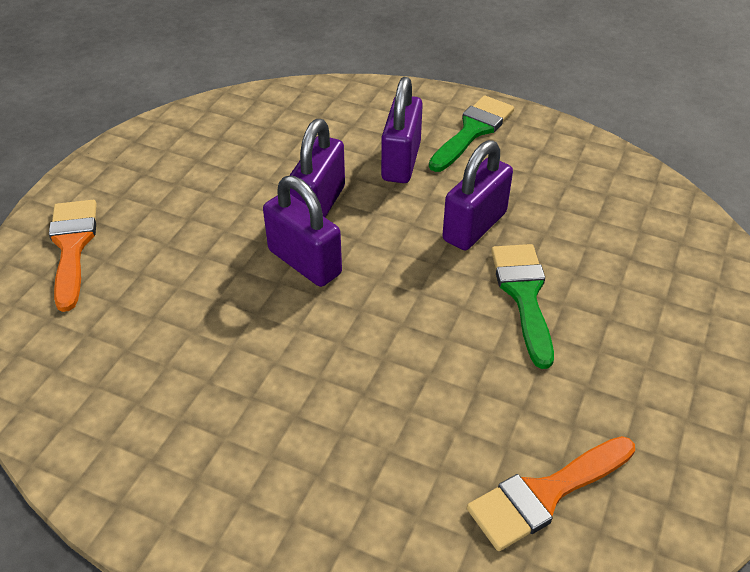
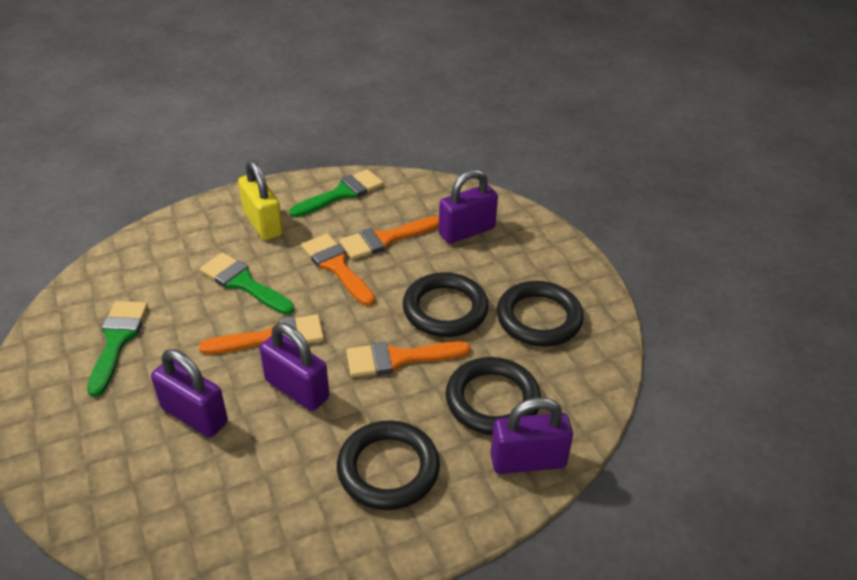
black ring: 0 -> 4
green brush: 2 -> 3
orange brush: 2 -> 4
yellow padlock: 0 -> 1

